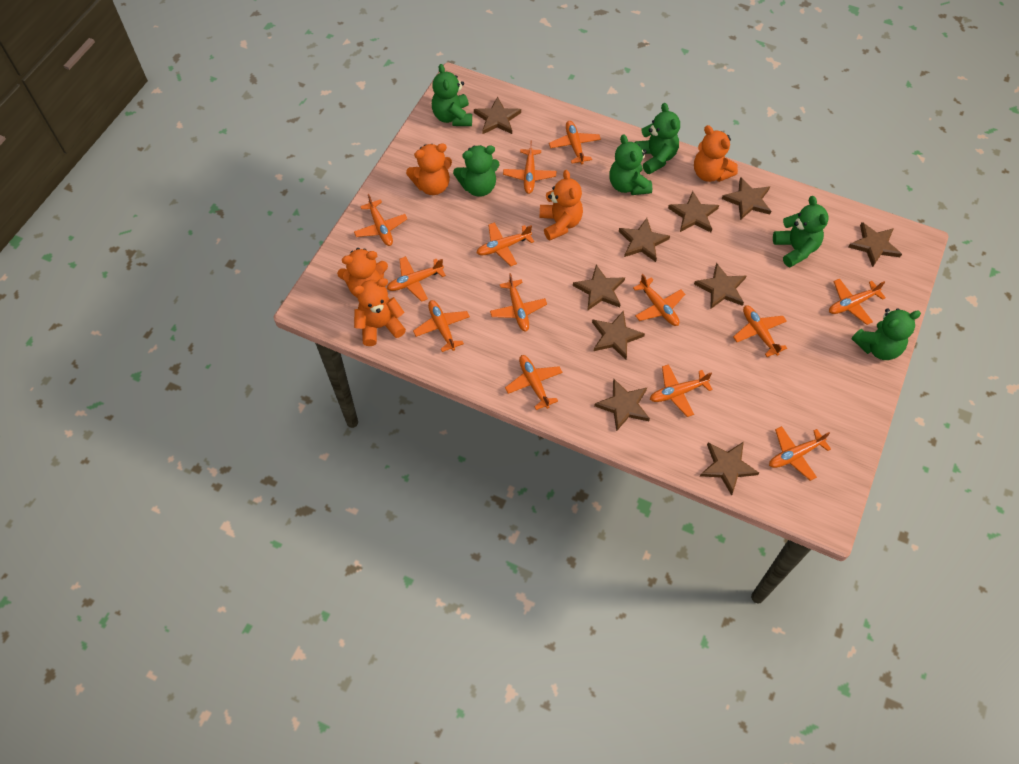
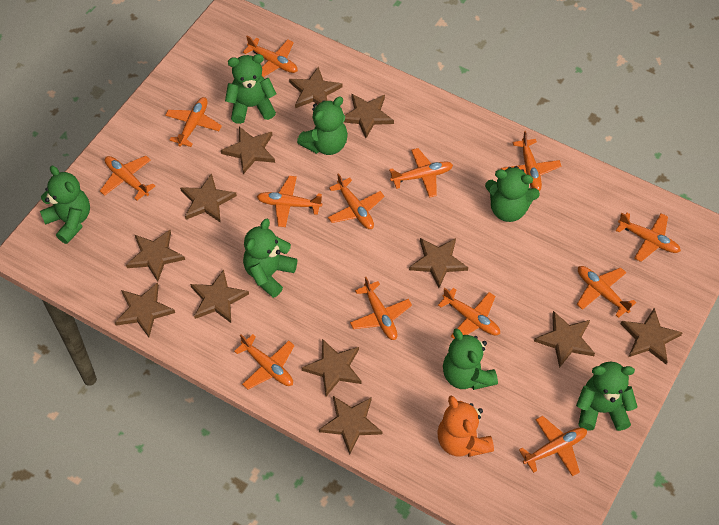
brown star: 10 -> 12
green teddy bear: 6 -> 7
orange teddy bear: 5 -> 1

